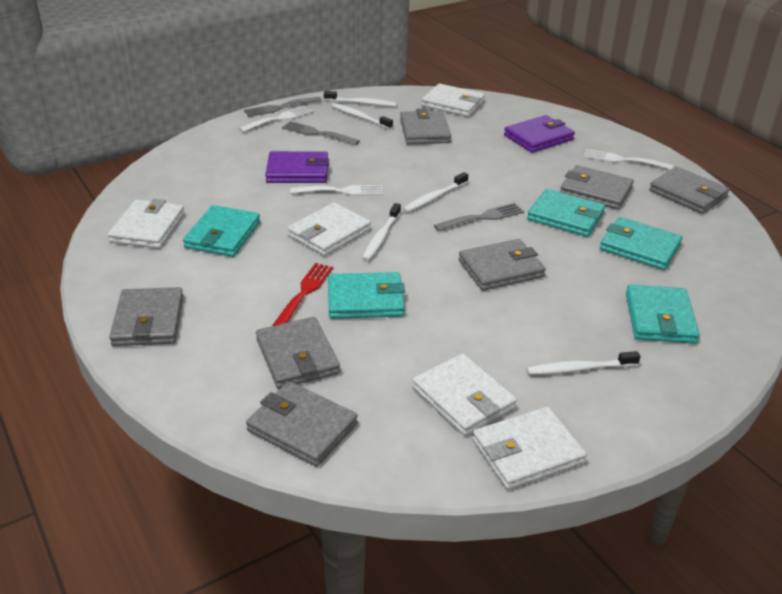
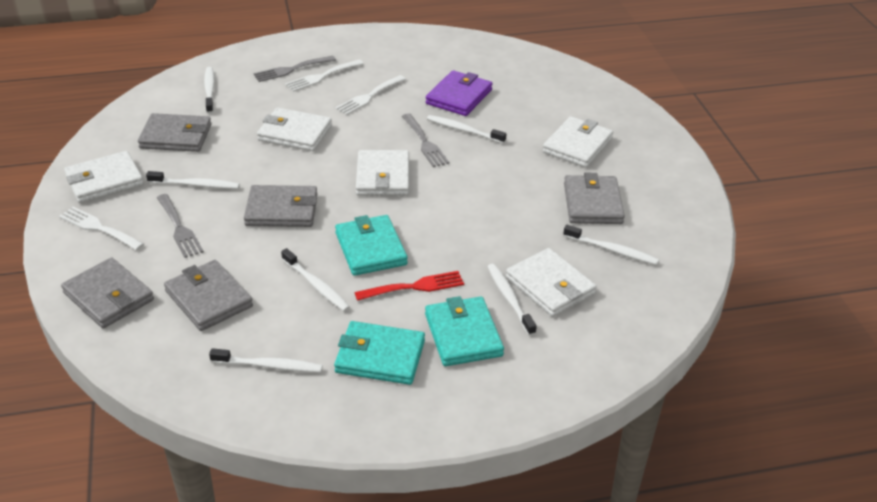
grey wallet: 7 -> 5
purple wallet: 2 -> 1
turquoise wallet: 5 -> 3
white toothbrush: 5 -> 7

